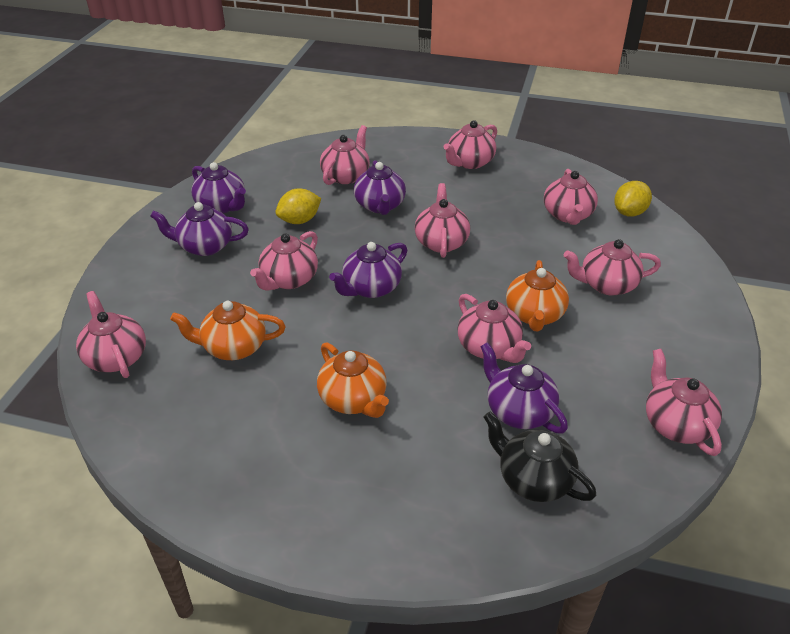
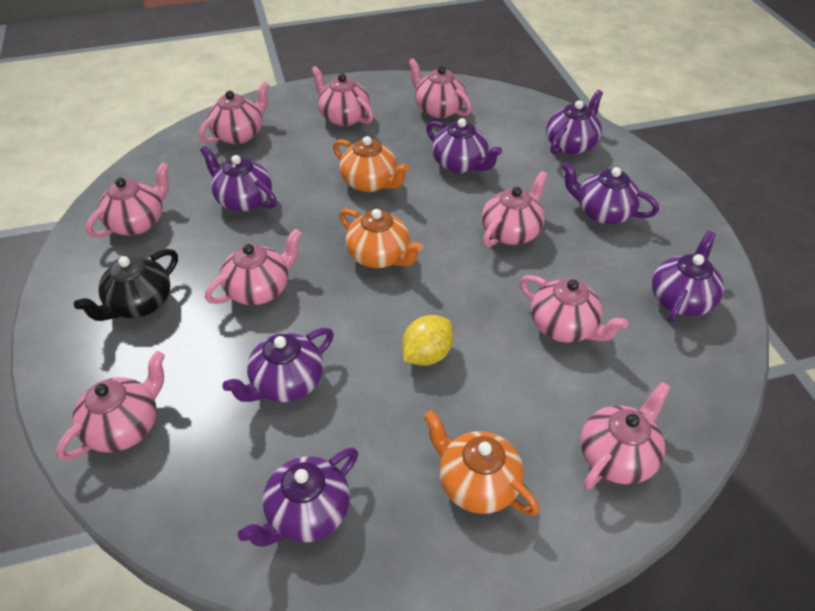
purple teapot: 5 -> 7
yellow lemon: 2 -> 1

